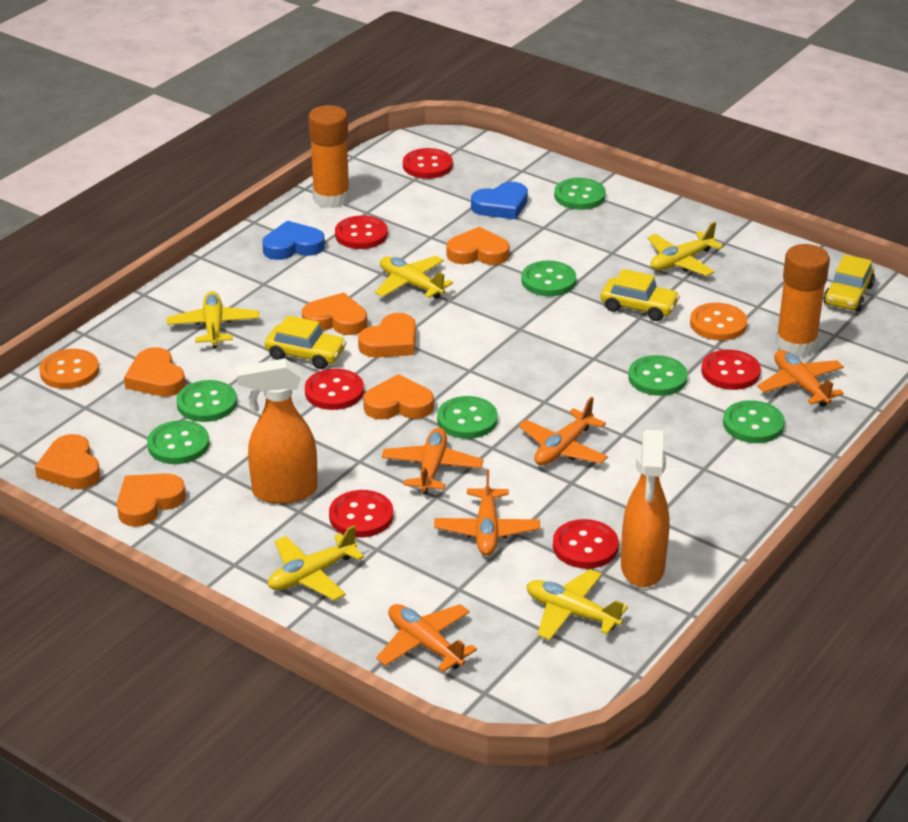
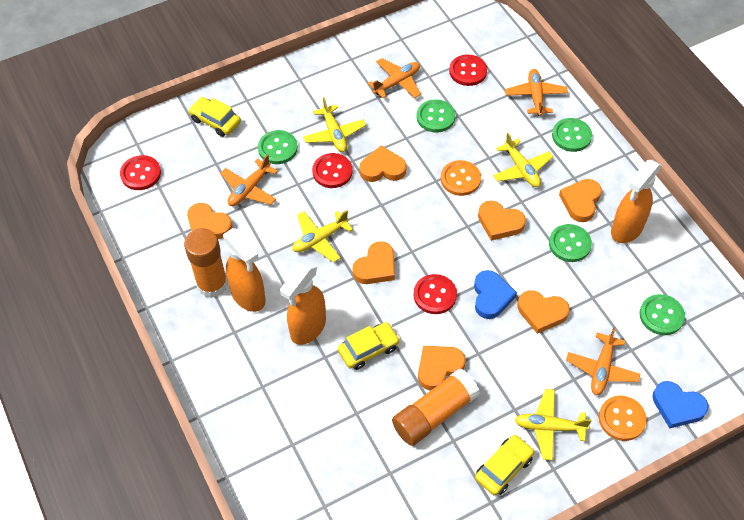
green button: 7 -> 5
orange plane: 5 -> 4
orange spray bottle: 2 -> 3
red button: 6 -> 4
yellow plane: 5 -> 4

